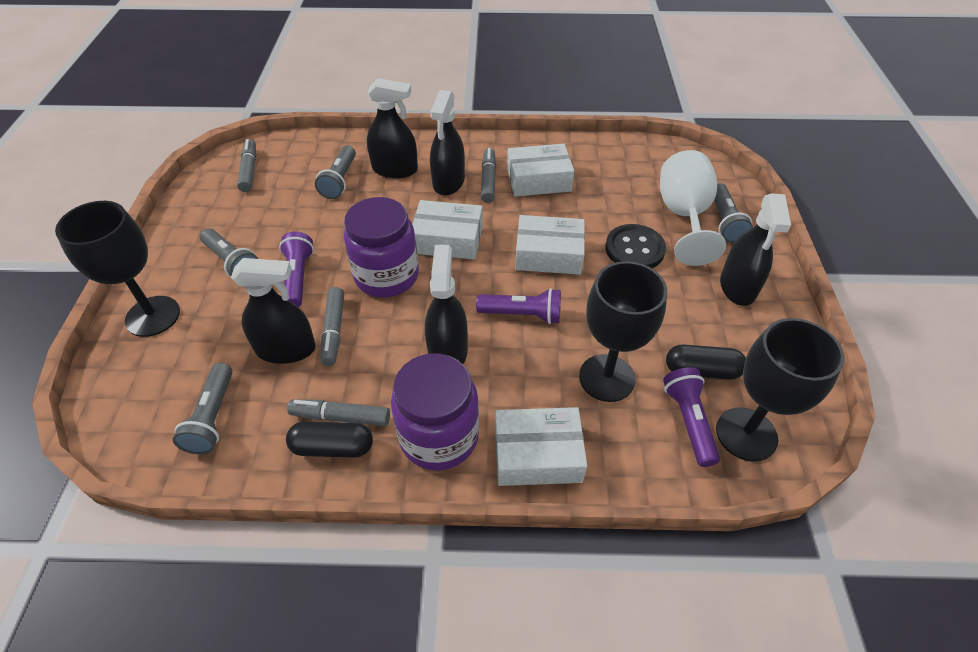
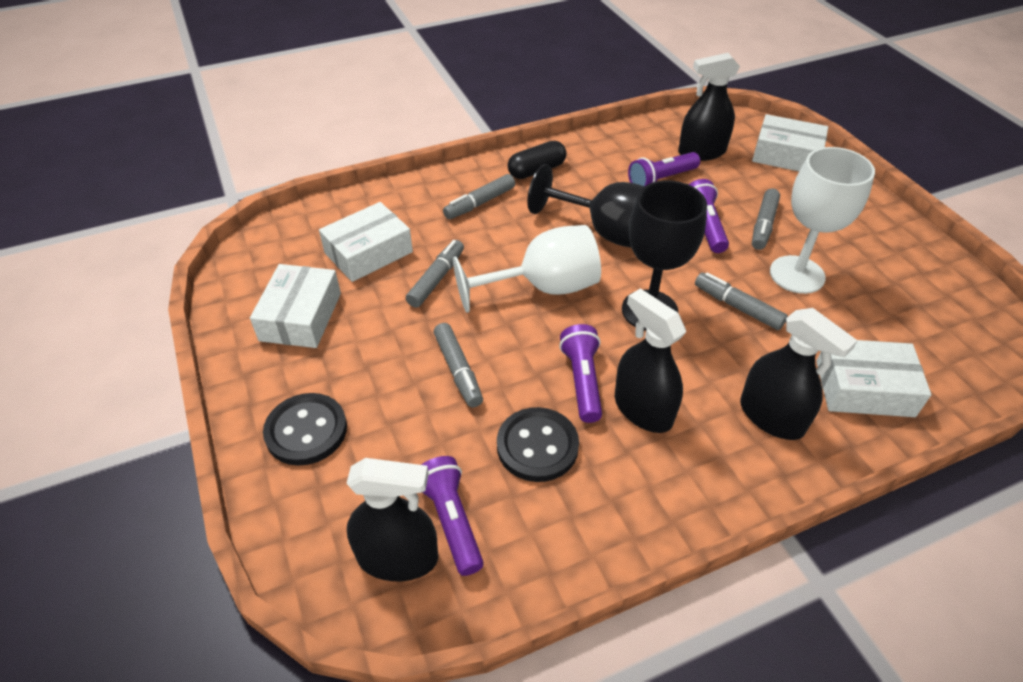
black button: 1 -> 2
black capsule: 2 -> 1
black goblet: 3 -> 2
black spray bottle: 5 -> 4
grey flashlight: 4 -> 0
grey marker: 4 -> 5
purple flashlight: 3 -> 4
purple jar: 2 -> 0
white goblet: 1 -> 2

